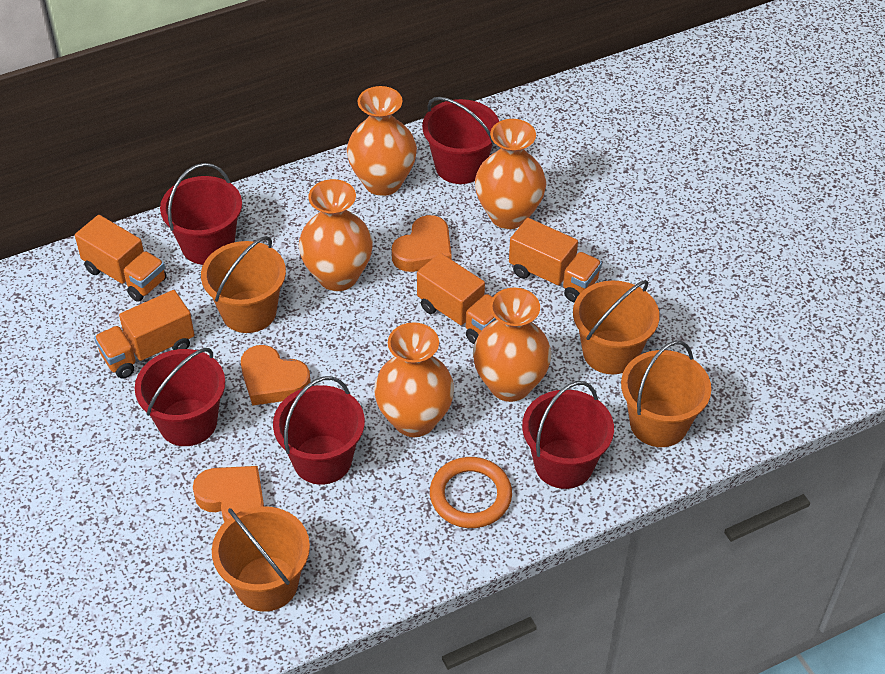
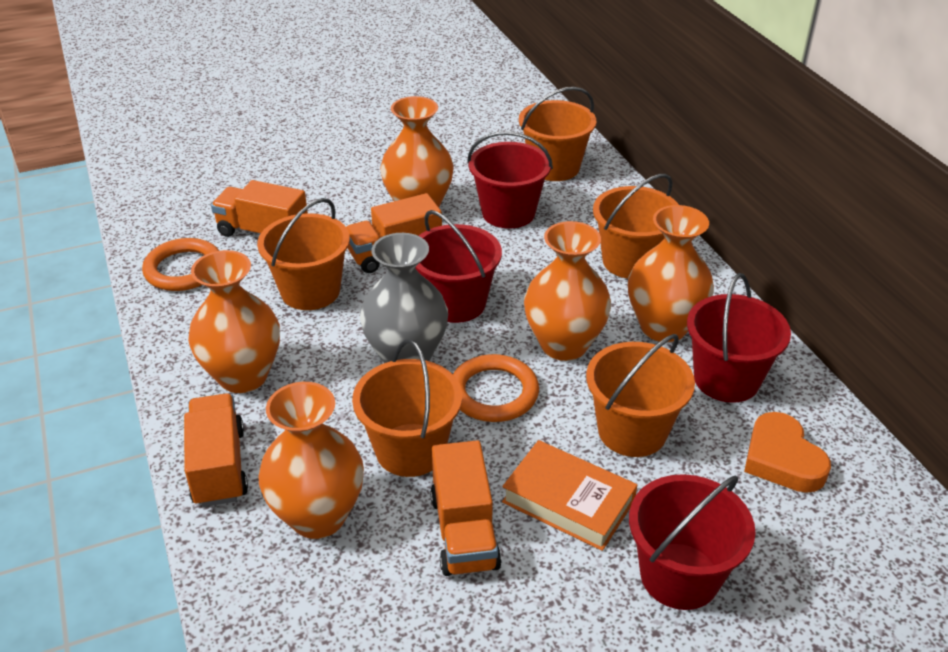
grey vase: 0 -> 1
orange book: 0 -> 1
orange bucket: 4 -> 5
orange heart: 3 -> 1
orange ring: 1 -> 2
red bucket: 5 -> 4

